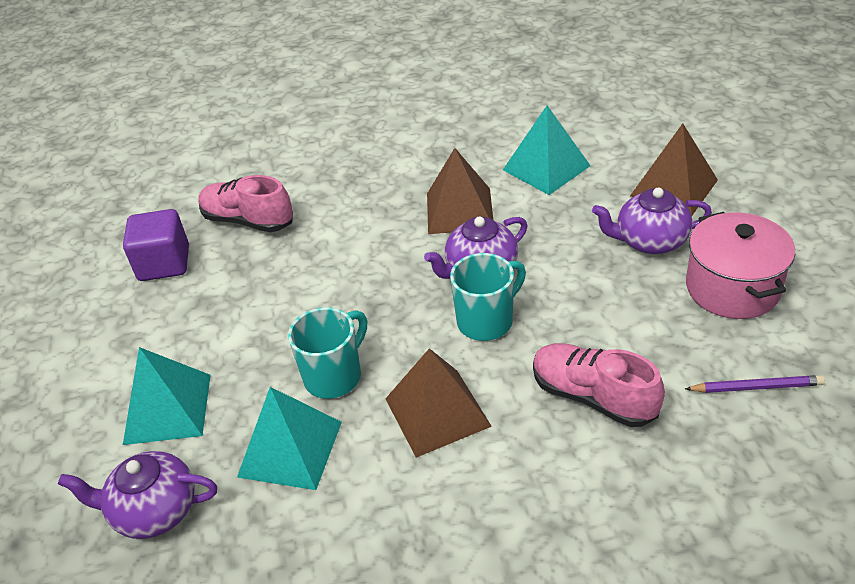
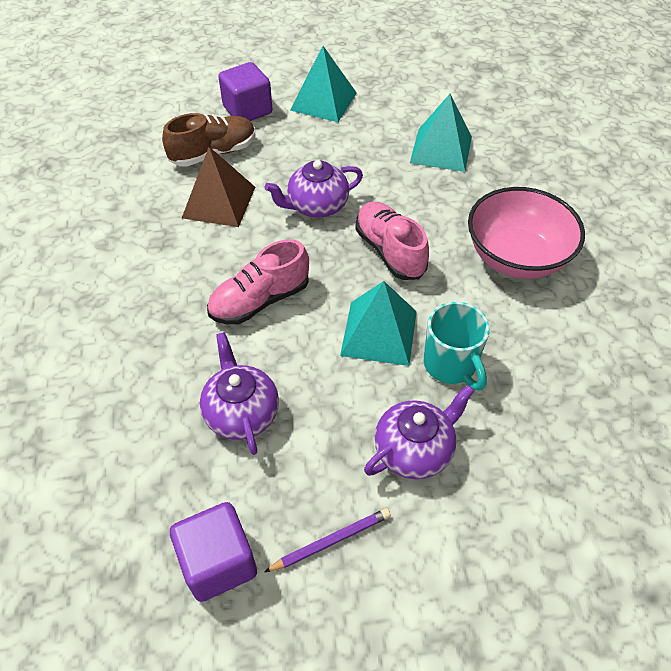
brown pyramid: 3 -> 1
brown shoe: 0 -> 1
pink bowl: 0 -> 1
pink pot: 1 -> 0
purple cube: 1 -> 2
turquoise mug: 2 -> 1

